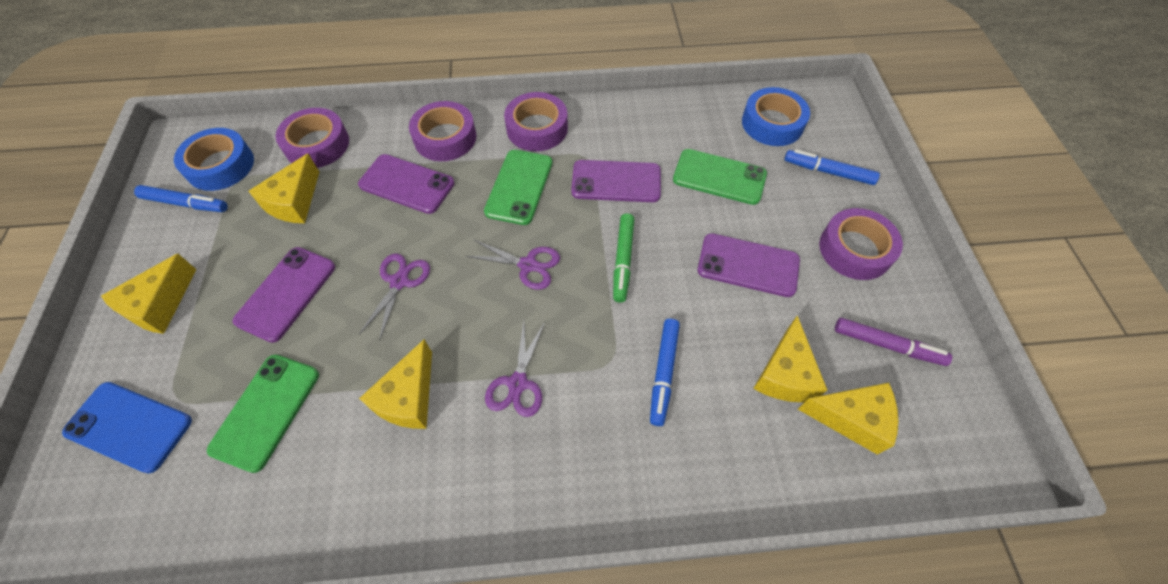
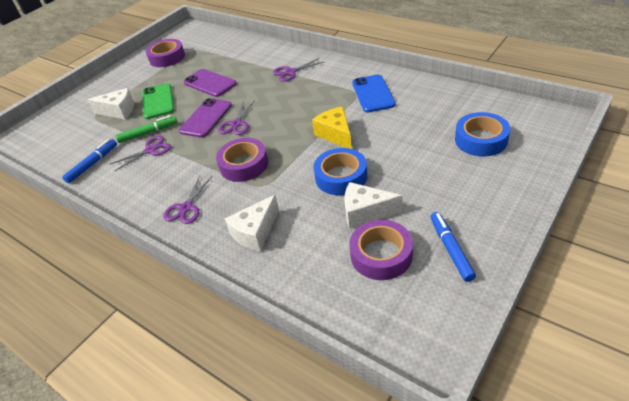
blue marker: 3 -> 2
green phone: 3 -> 1
purple marker: 1 -> 0
purple phone: 4 -> 2
purple scissors: 3 -> 4
purple tape: 4 -> 3
white cheese: 0 -> 3
yellow cheese: 5 -> 1

